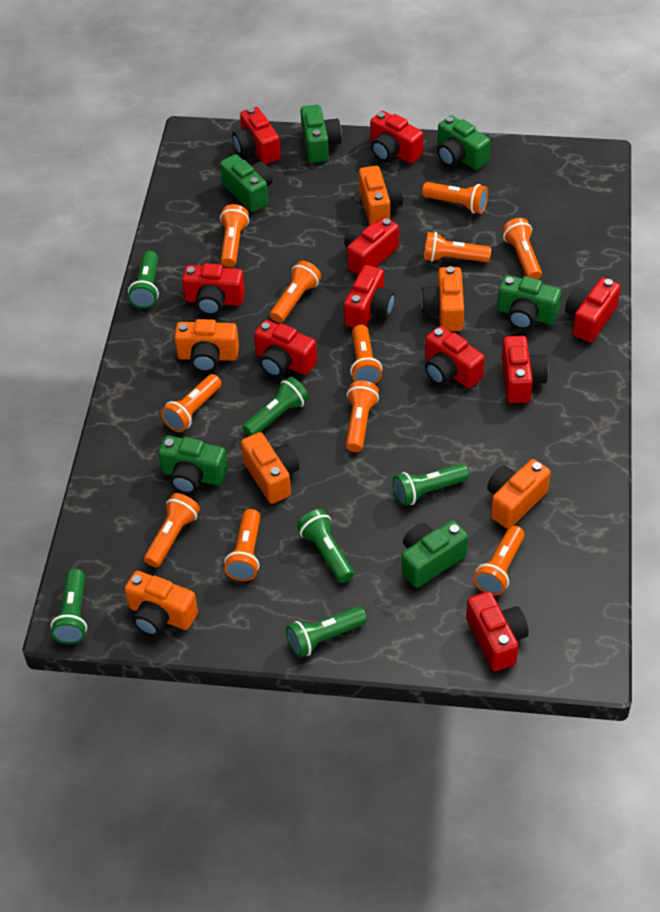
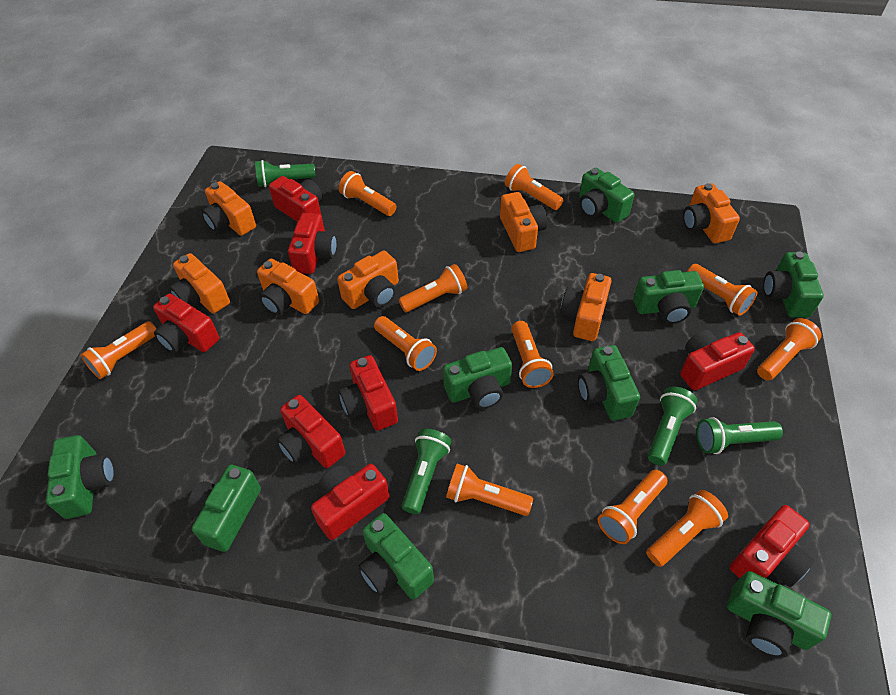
green camera: 6 -> 9
green flashlight: 6 -> 4
orange camera: 6 -> 7
red camera: 10 -> 8

